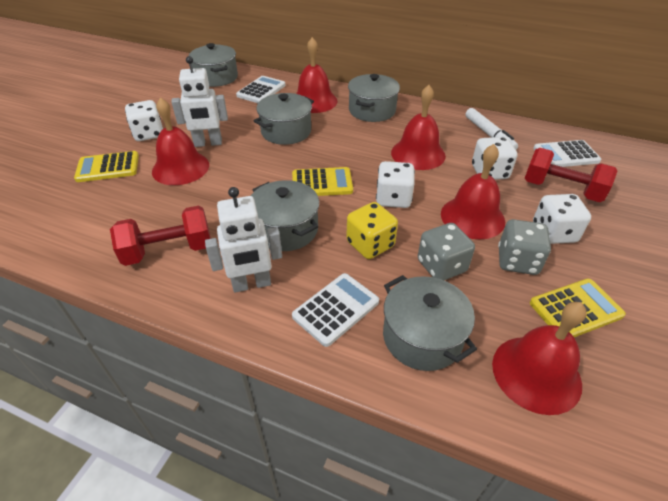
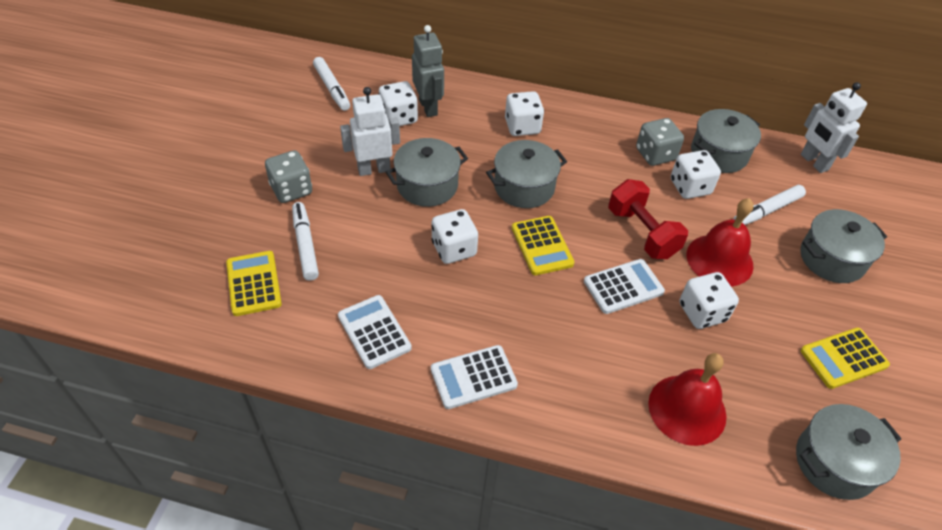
grey robot: 0 -> 1
red bell: 5 -> 2
red dumbbell: 2 -> 1
white dice: 4 -> 5
white marker: 1 -> 3
yellow dice: 1 -> 0

